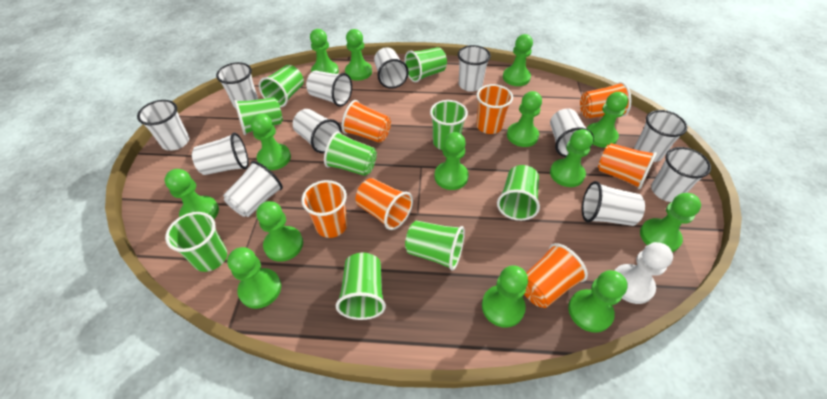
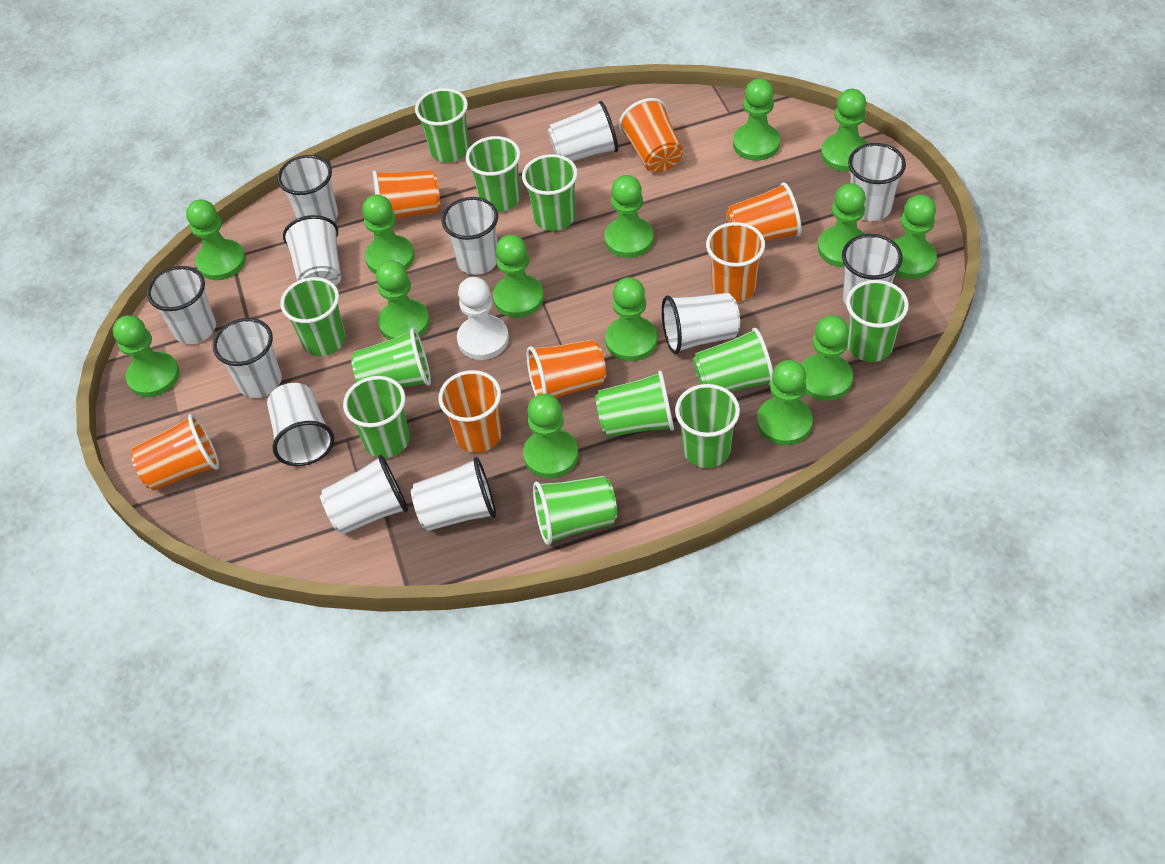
green cup: 9 -> 11

